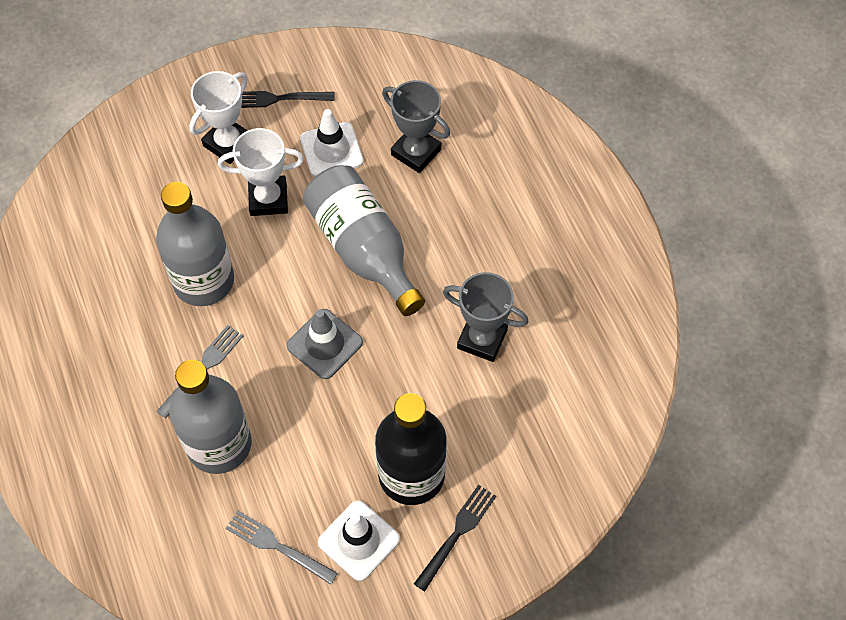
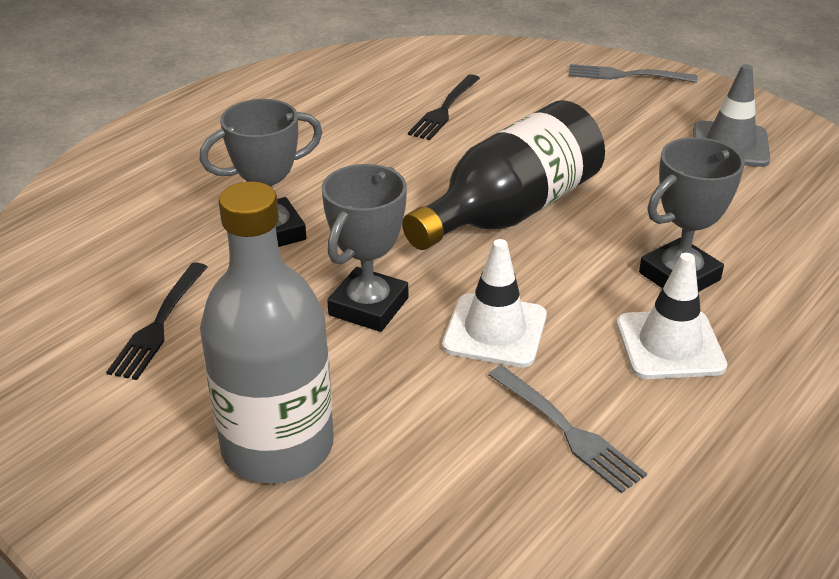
grey bottle: 3 -> 1
grey trophy: 2 -> 3
white trophy: 2 -> 0

